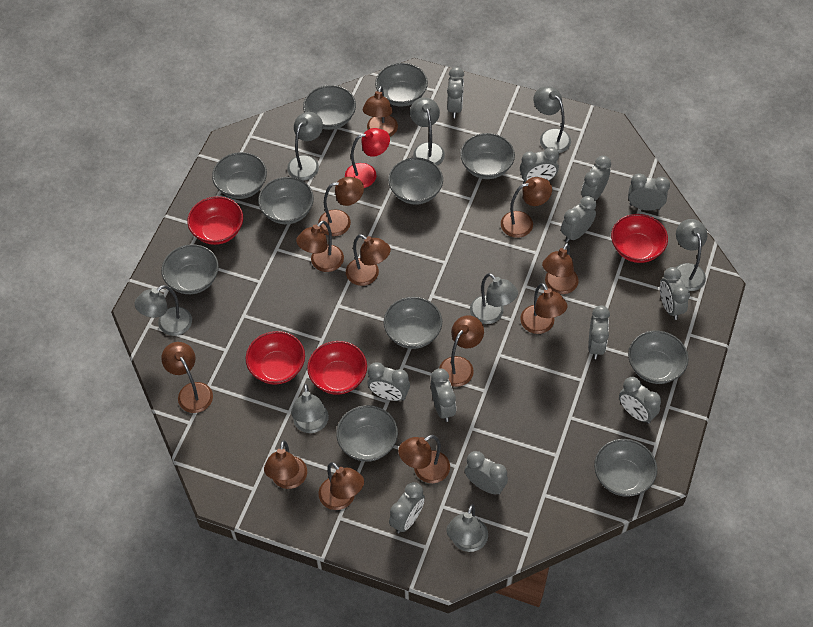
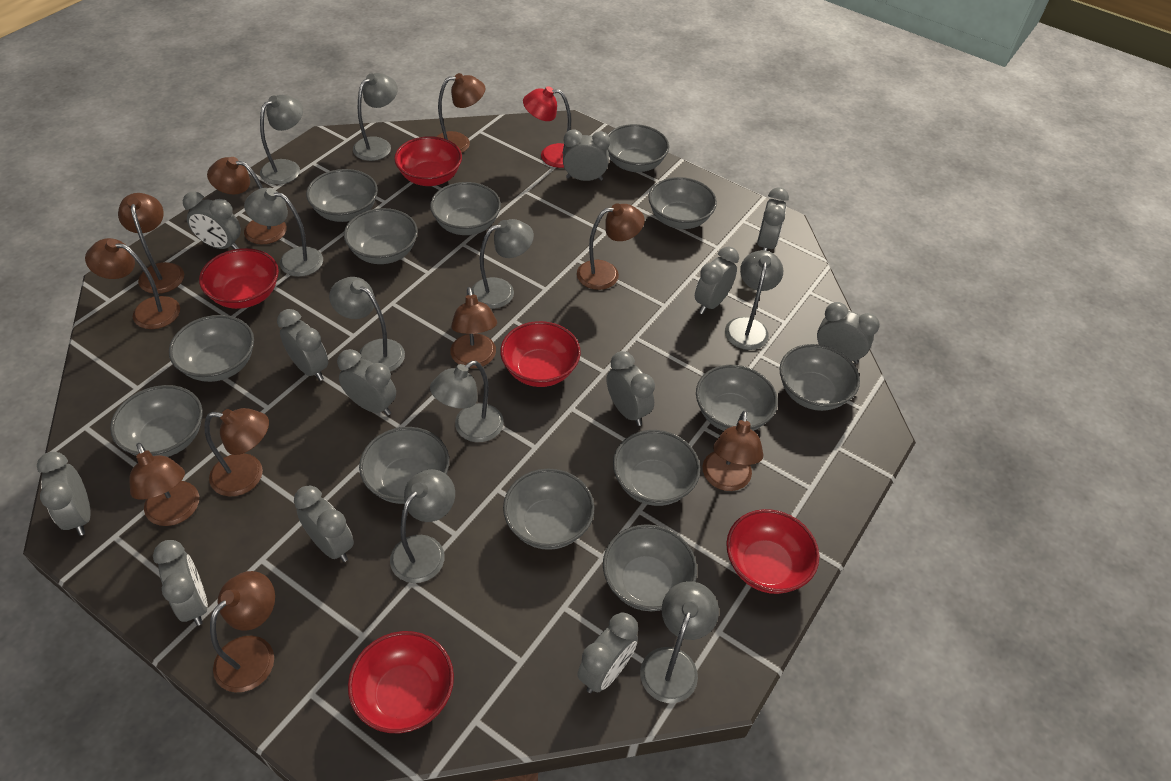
brown lamp: 12 -> 10
grey bowl: 11 -> 13
grey lamp: 8 -> 9
red bowl: 4 -> 5

